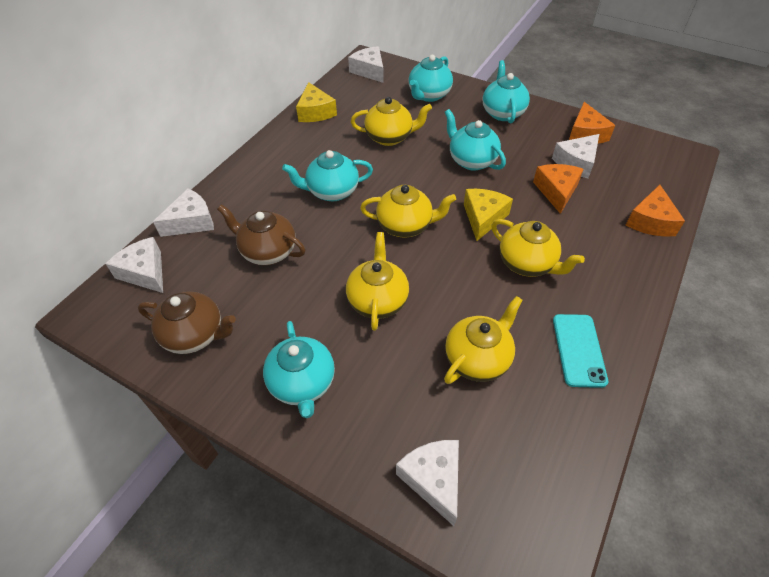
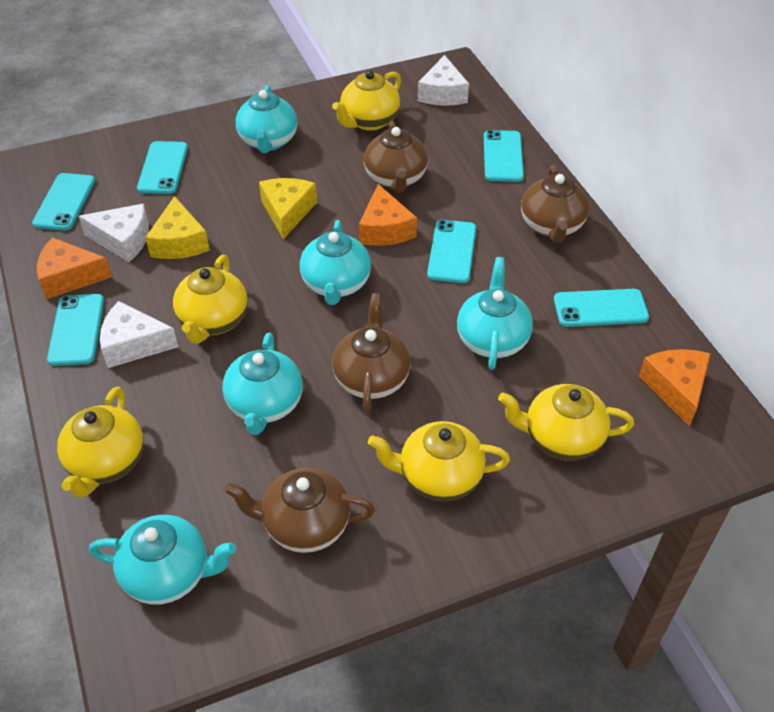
brown teapot: 2 -> 4
turquoise phone: 1 -> 6
white cheese: 5 -> 3

